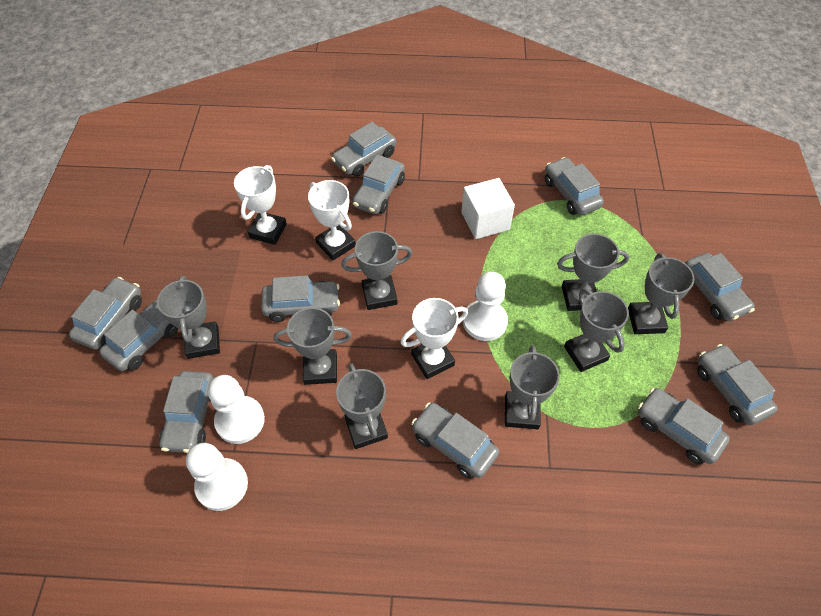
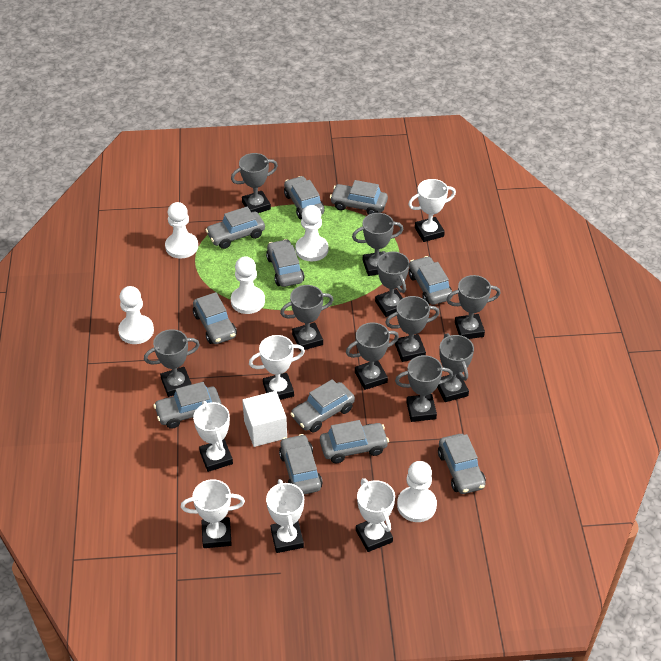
grey trophy: 8 -> 10
white pawn: 3 -> 5
white trophy: 3 -> 6

